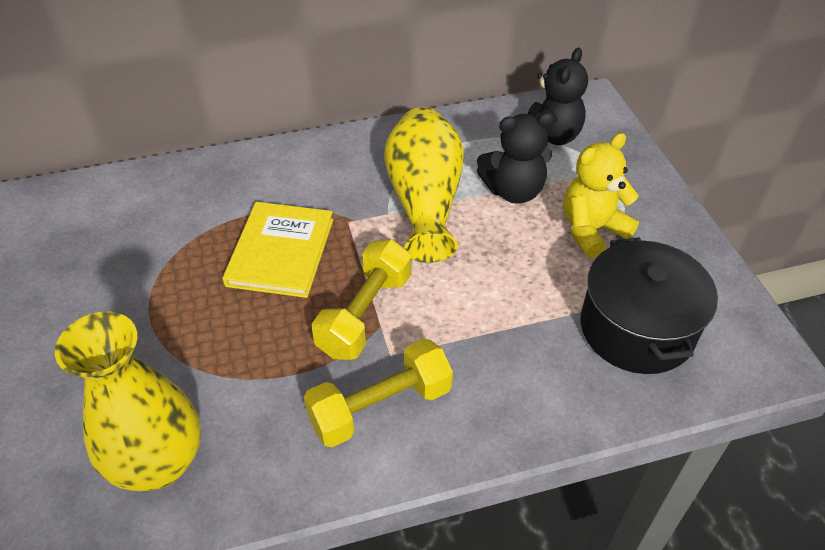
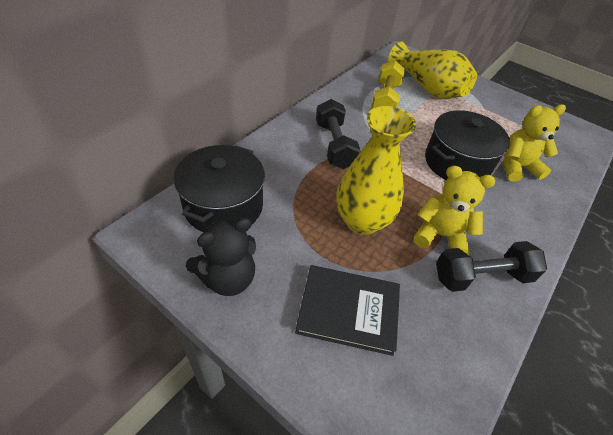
black book: 0 -> 1
black dumbbell: 0 -> 2
black pot: 1 -> 2
black teddy bear: 2 -> 1
yellow book: 1 -> 0
yellow dumbbell: 2 -> 1
yellow teddy bear: 1 -> 2

